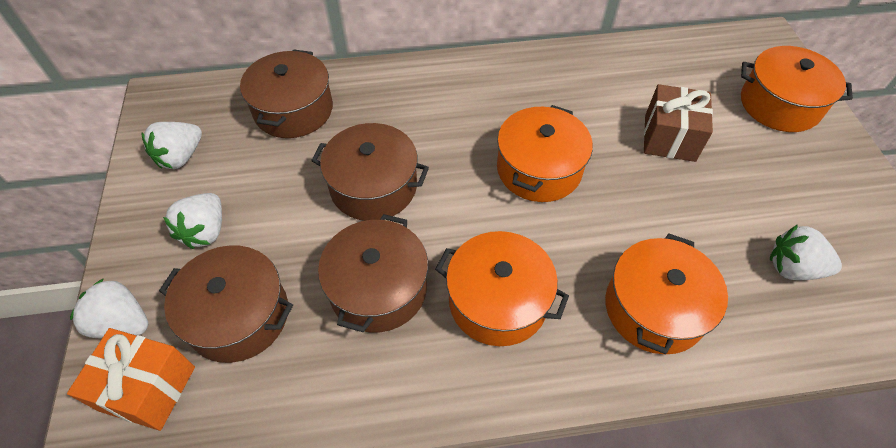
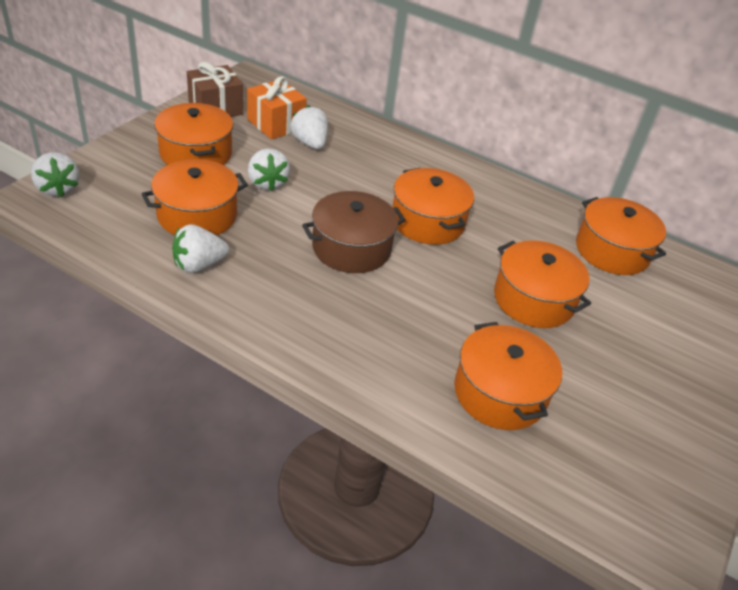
brown pot: 4 -> 1
orange pot: 4 -> 6

